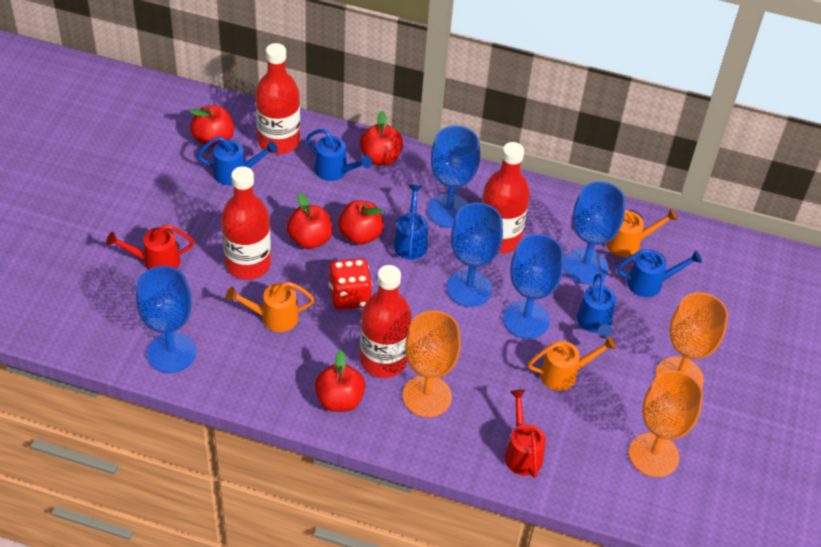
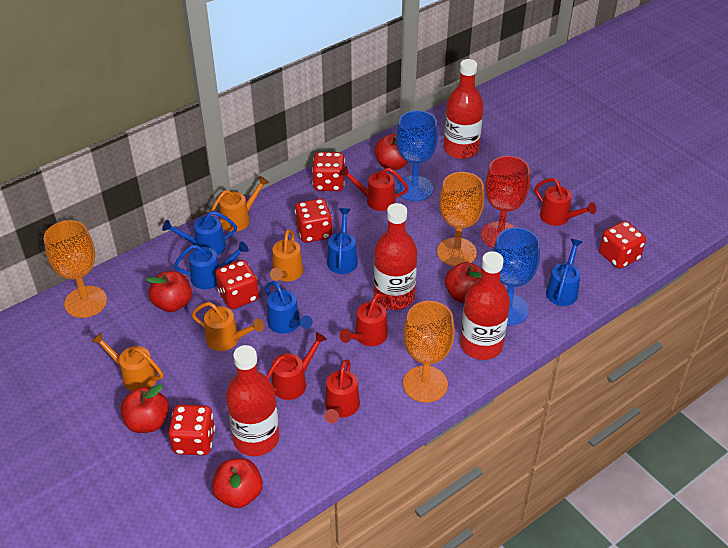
blue goblet: 5 -> 2
orange watering can: 3 -> 4
red dice: 1 -> 5
red goblet: 0 -> 1
red watering can: 2 -> 5

